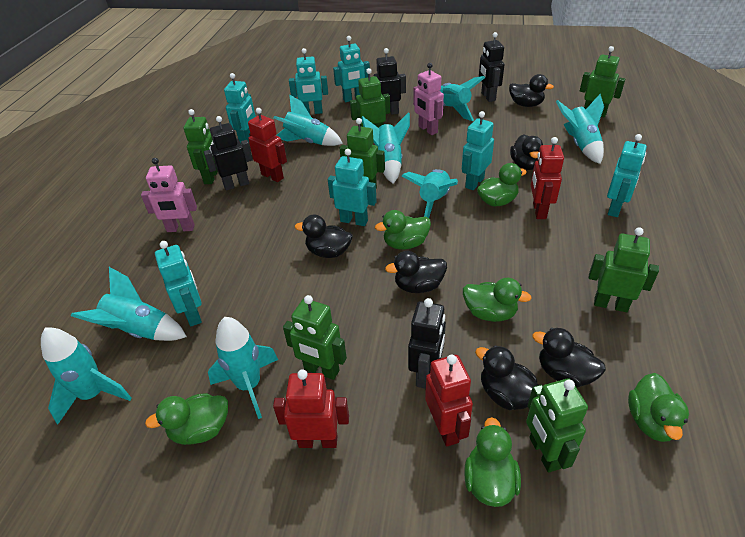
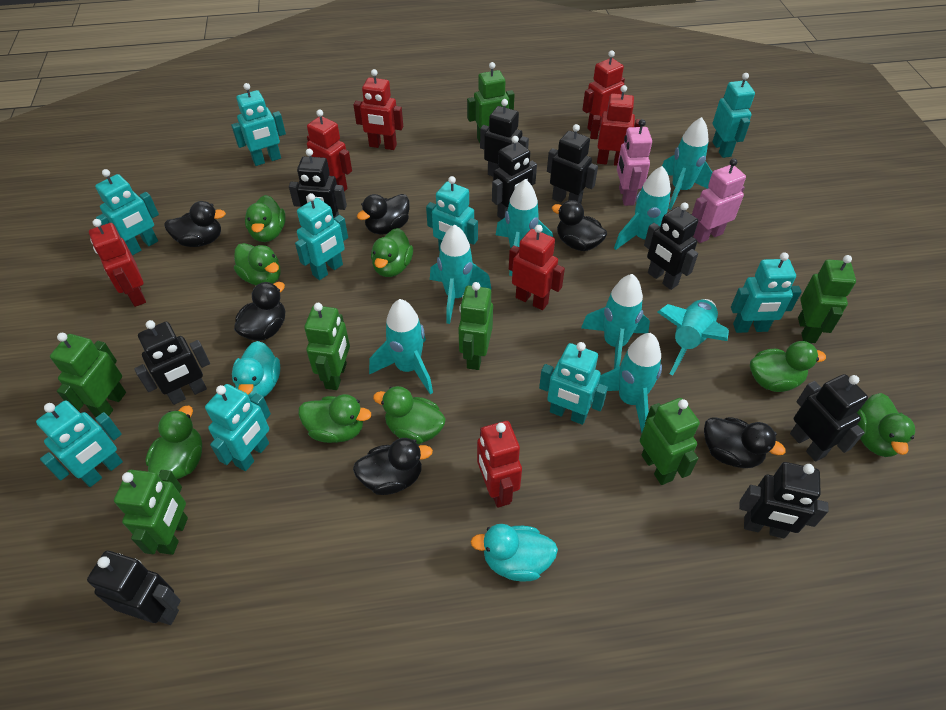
black robot: 4 -> 9
green duck: 6 -> 8
red robot: 4 -> 7
turquoise duck: 0 -> 2
turquoise robot: 7 -> 9

